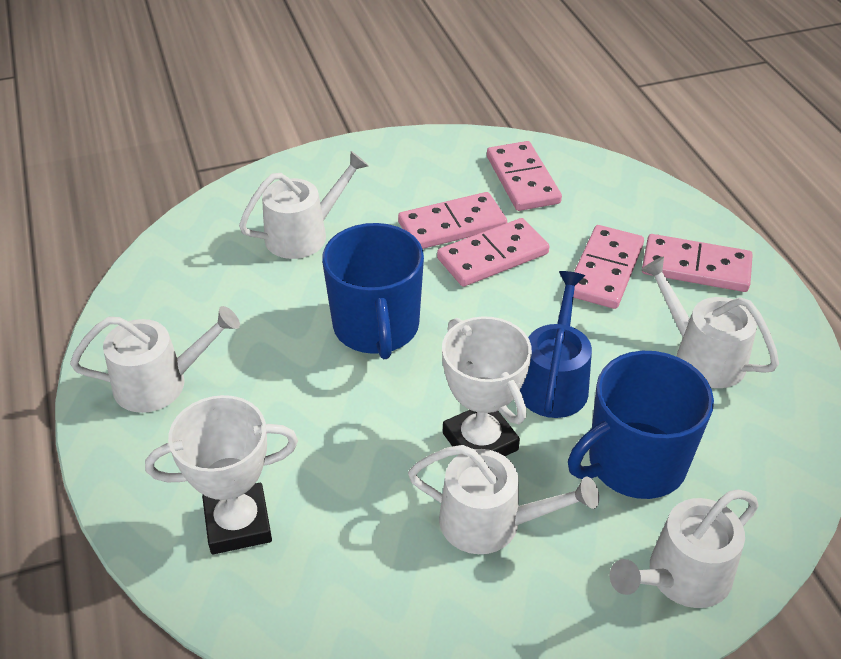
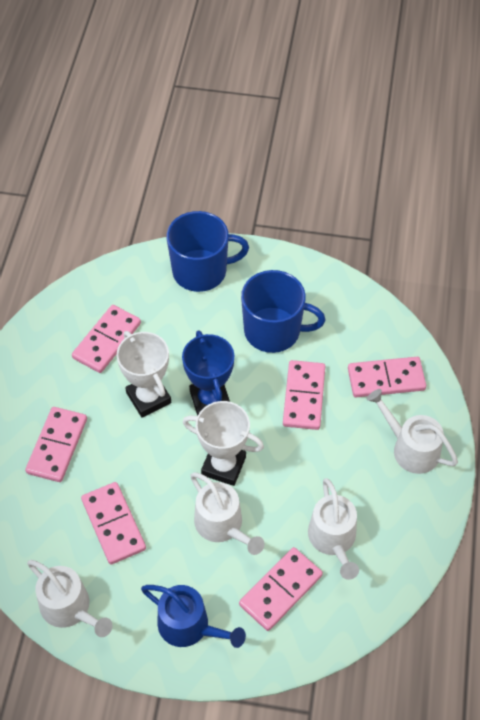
blue trophy: 0 -> 1
pink domino: 5 -> 6
white watering can: 5 -> 4

